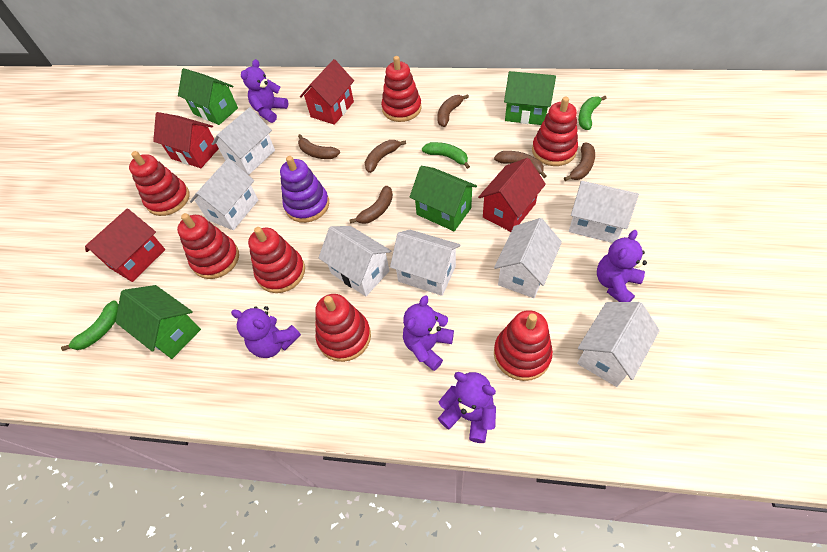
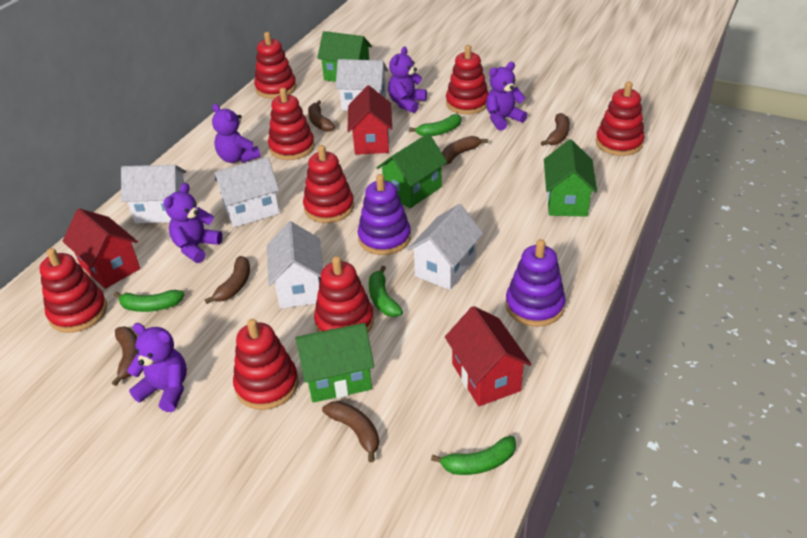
green banana: 3 -> 4
purple stacking toy: 1 -> 2
red house: 4 -> 3
red stacking toy: 7 -> 8
white house: 7 -> 5

